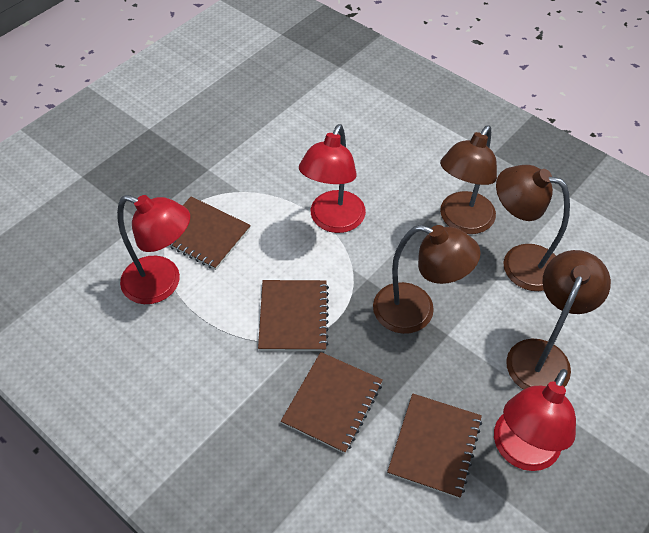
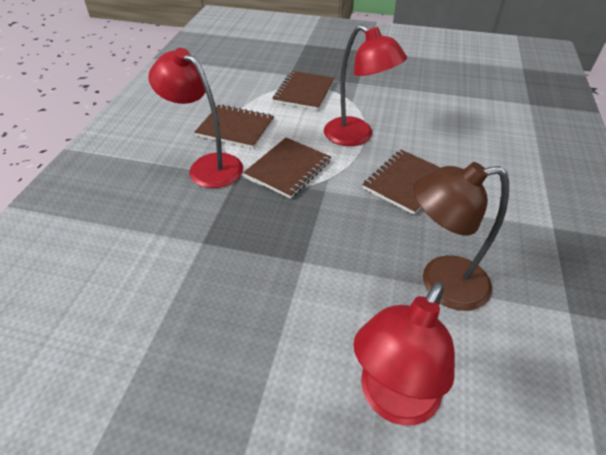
brown lamp: 4 -> 1

